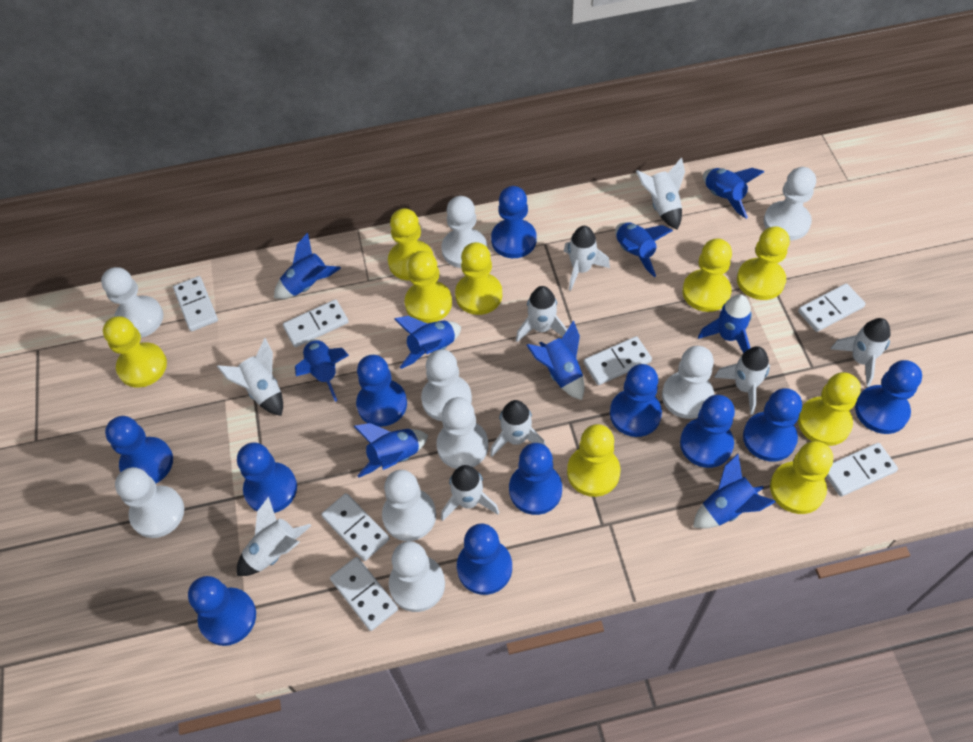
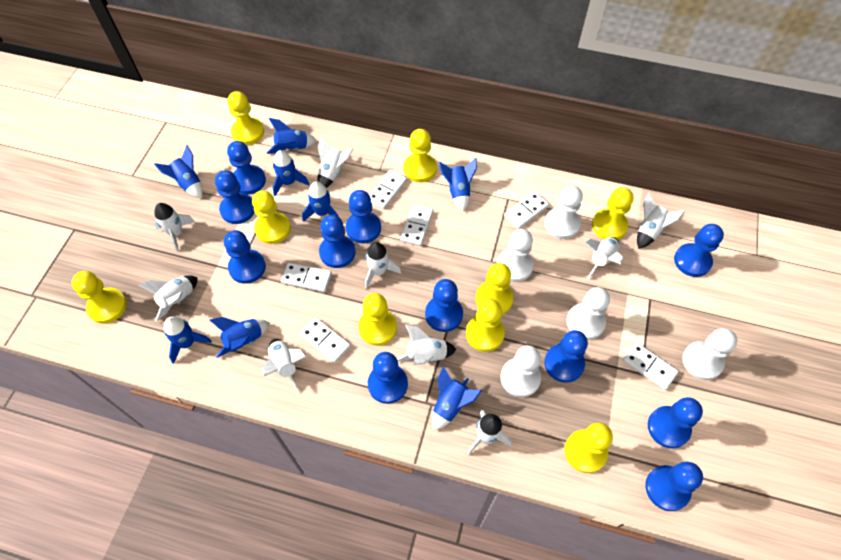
blue rocket: 9 -> 8
white domino: 7 -> 6
white pawn: 9 -> 5

